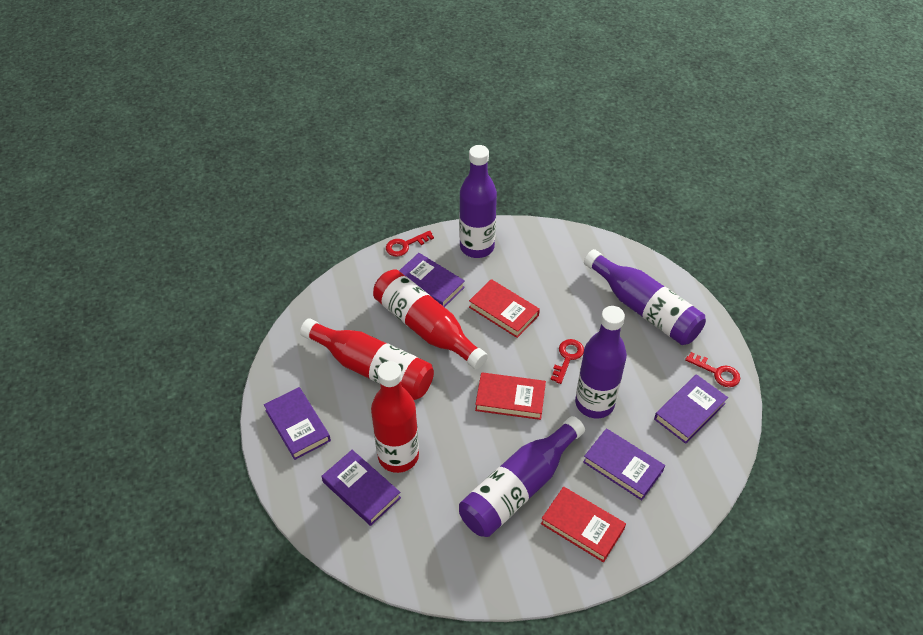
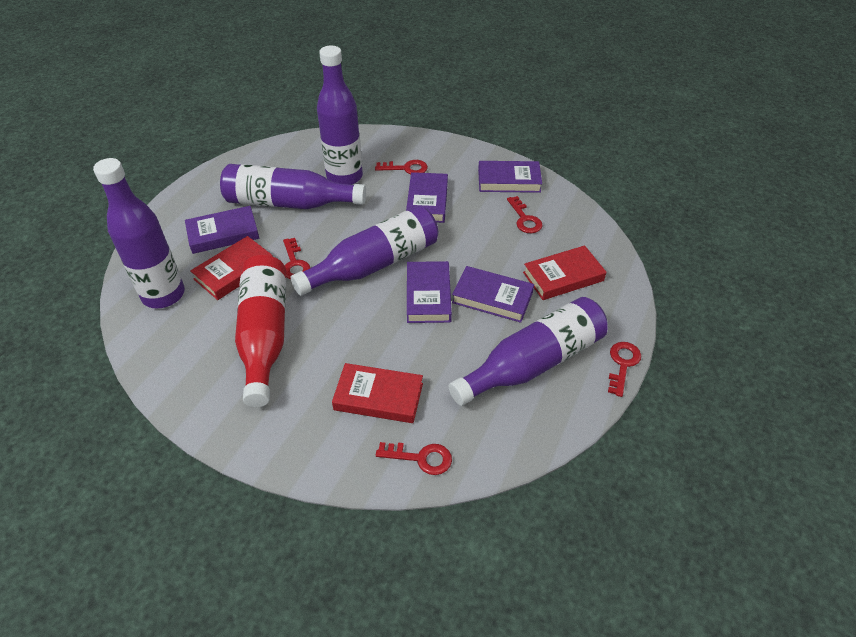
purple bottle: 4 -> 5
red bottle: 3 -> 1
red key: 3 -> 5

